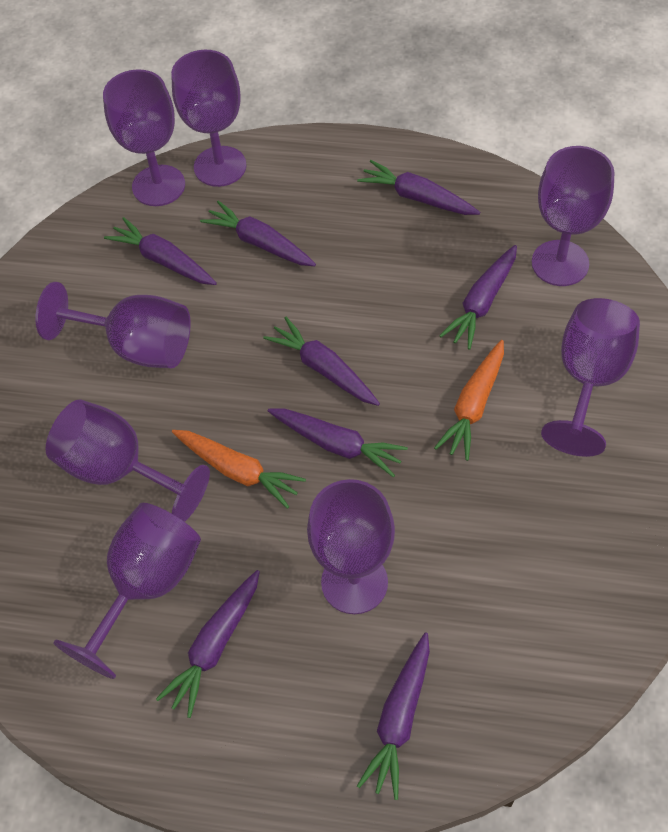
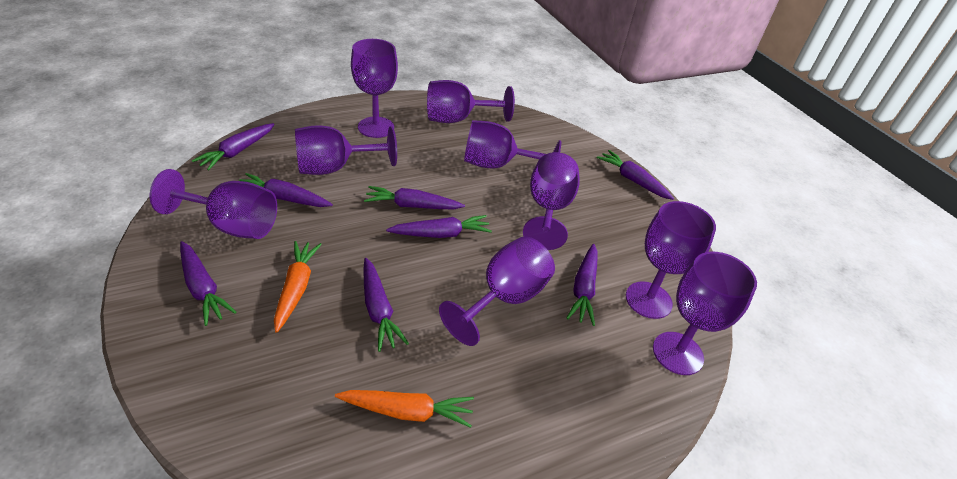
purple goblet: 8 -> 9

